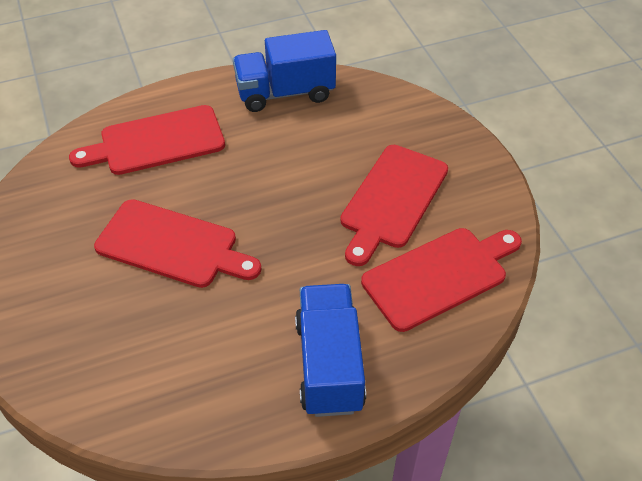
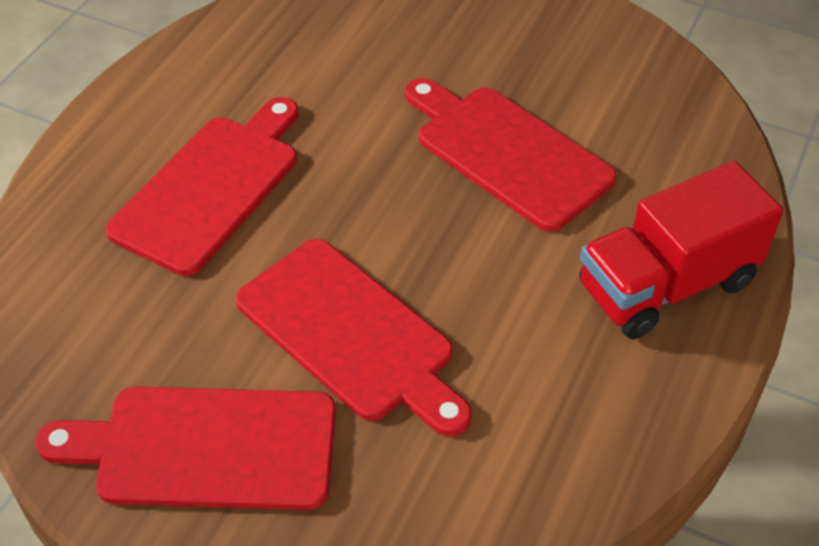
blue truck: 2 -> 0
red truck: 0 -> 1

